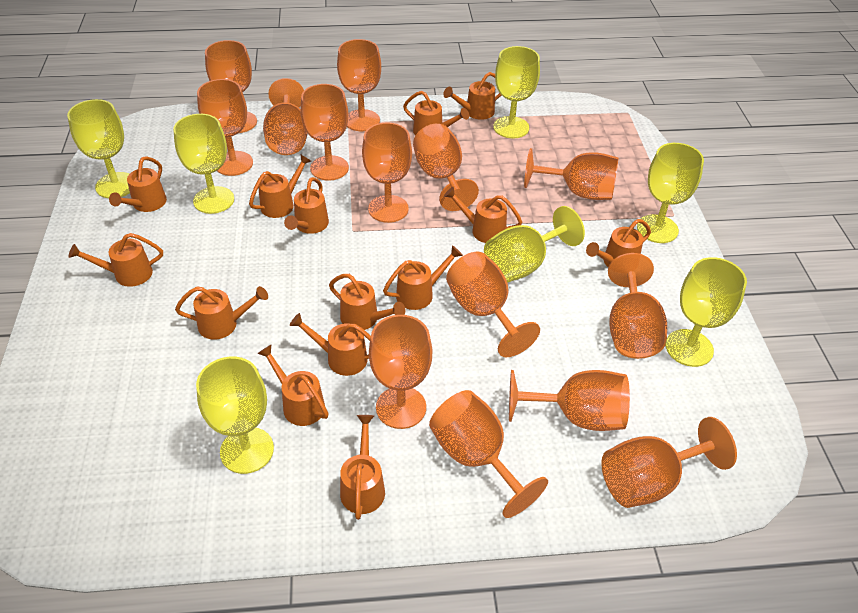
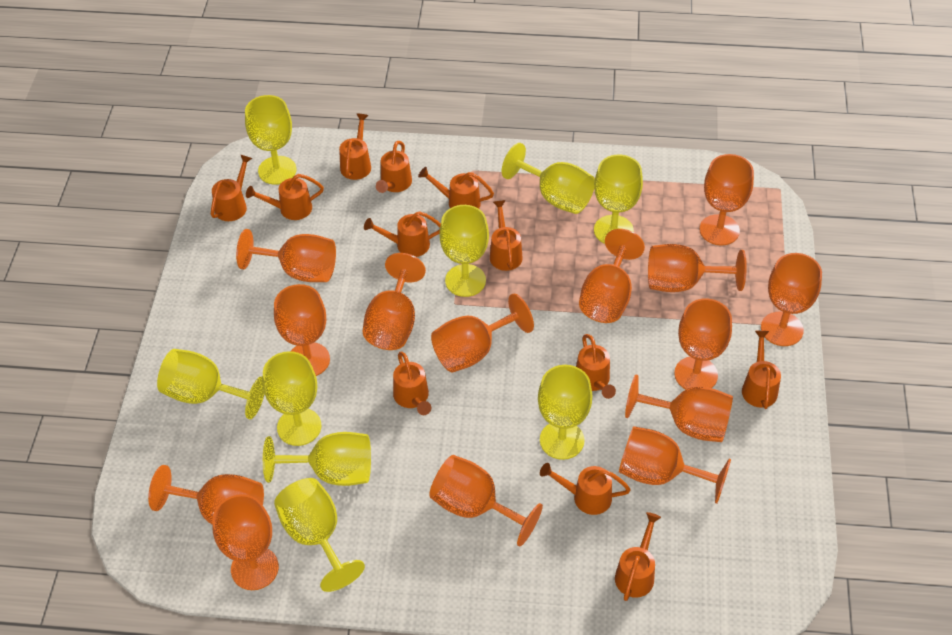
orange watering can: 14 -> 12
yellow goblet: 7 -> 9

